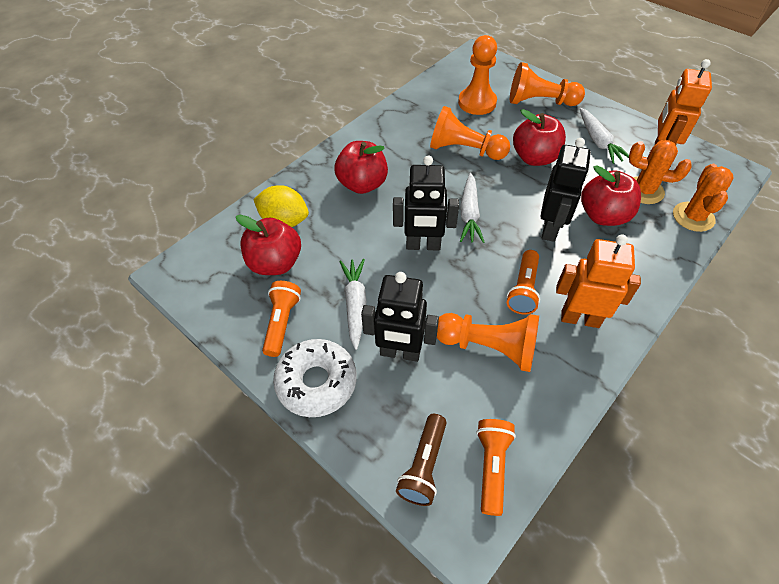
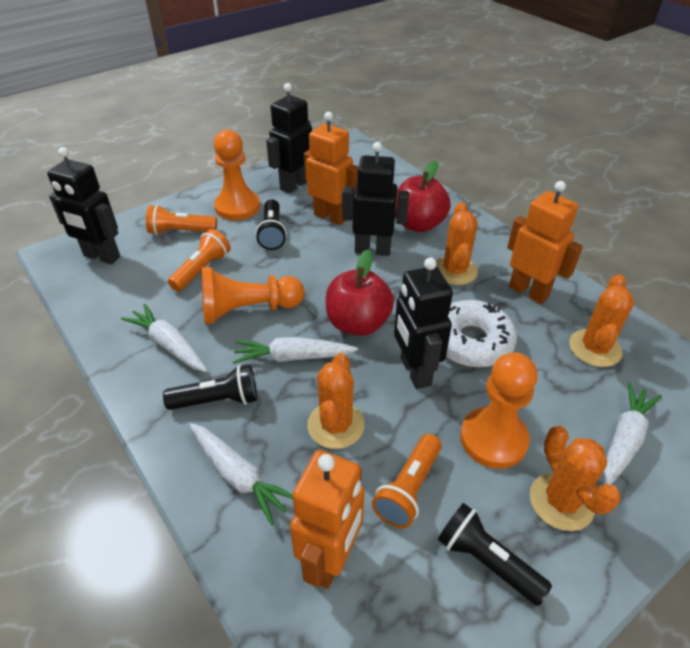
black flashlight: 0 -> 3
black robot: 3 -> 4
brown flashlight: 1 -> 0
orange cactus: 2 -> 4
orange pawn: 4 -> 3
orange robot: 2 -> 3
red apple: 4 -> 2
white carrot: 3 -> 4
yellow lemon: 1 -> 0

